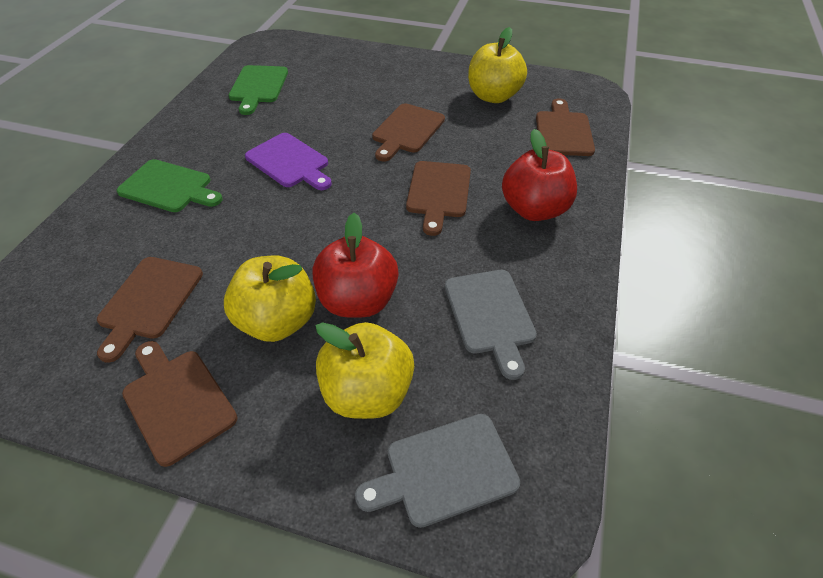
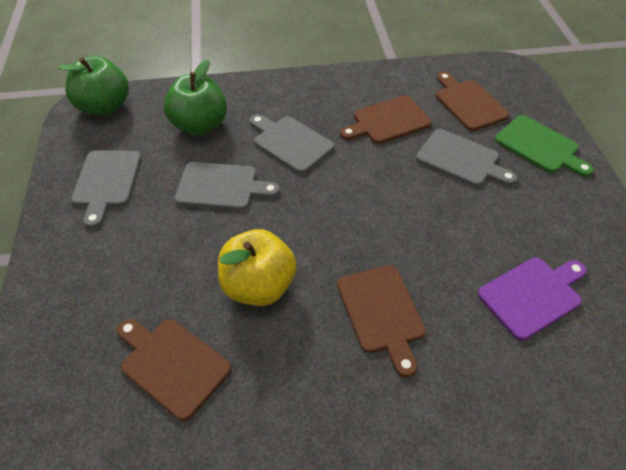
brown cutting board: 5 -> 4
green apple: 0 -> 2
green cutting board: 2 -> 1
grey cutting board: 2 -> 4
red apple: 2 -> 0
yellow apple: 3 -> 1

